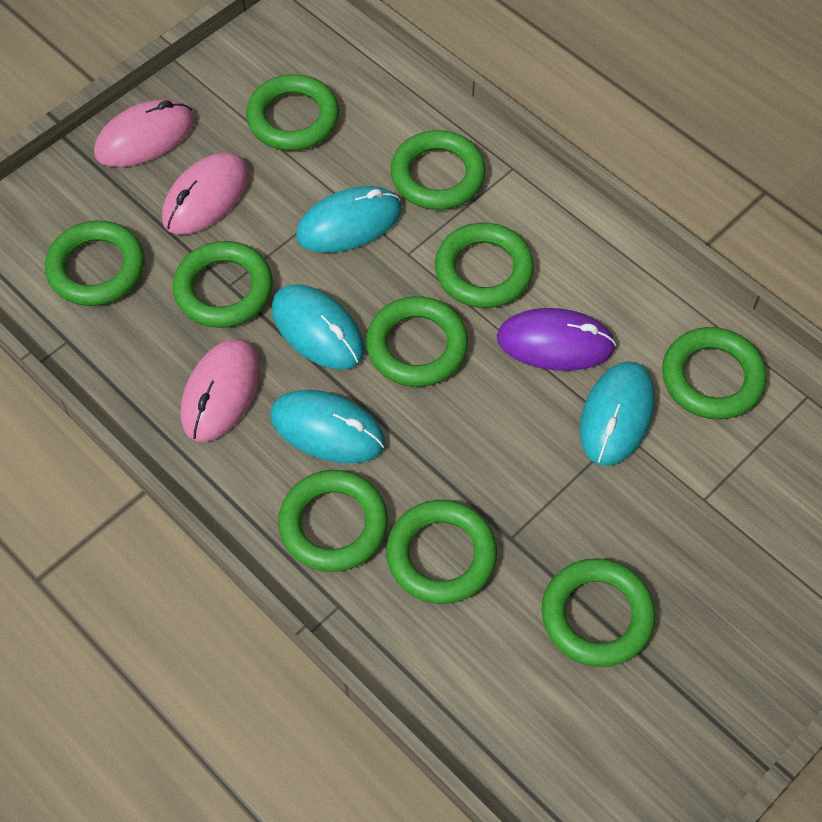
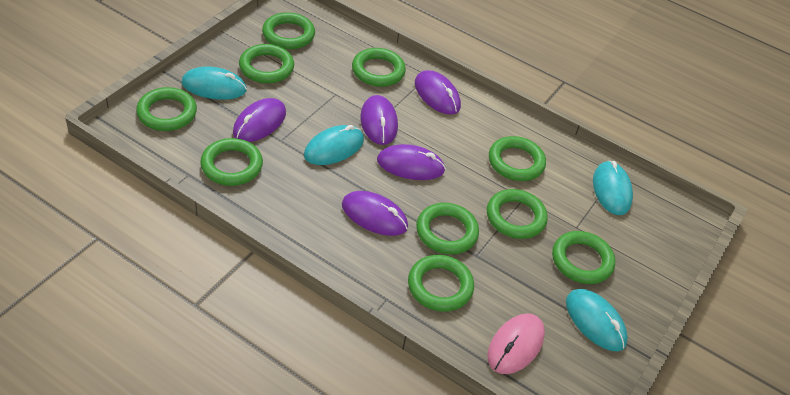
pink mouse: 3 -> 1
purple mouse: 1 -> 5

